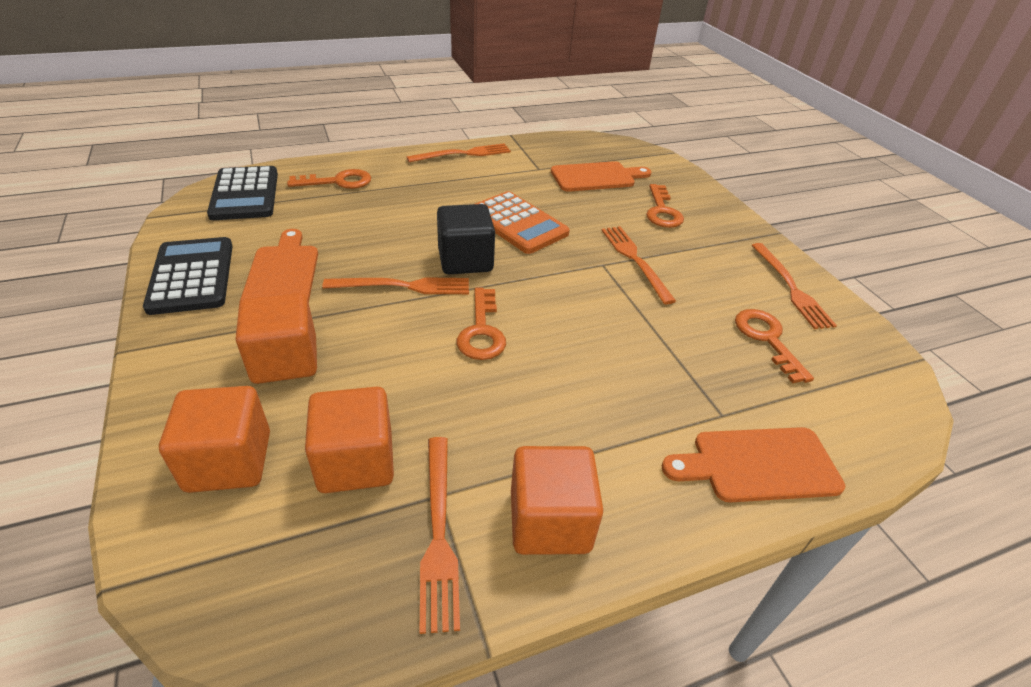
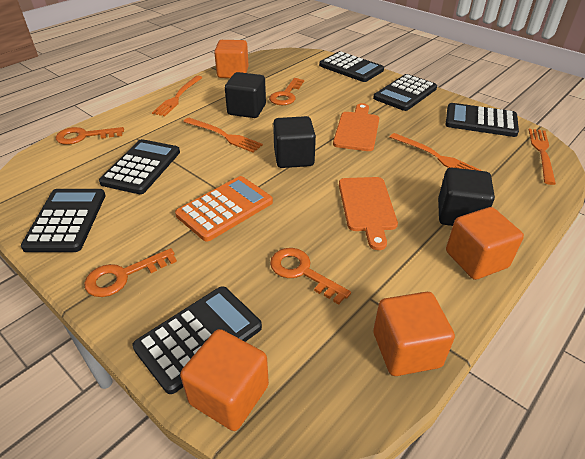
black calculator: 2 -> 6
black cube: 1 -> 3
orange cutting board: 3 -> 2
orange fork: 5 -> 4

